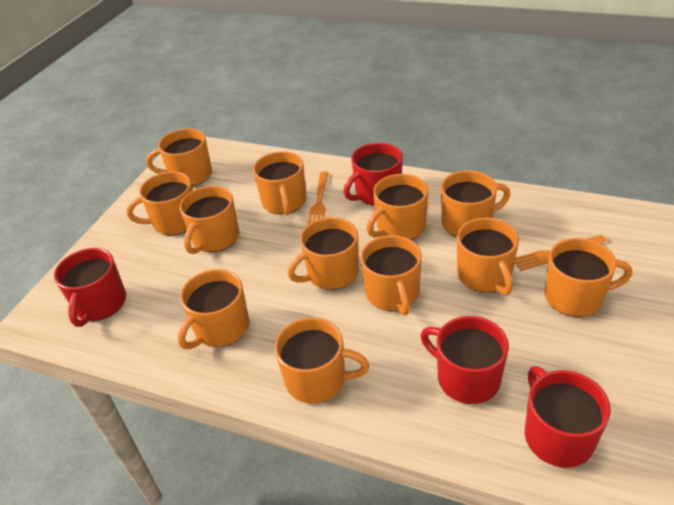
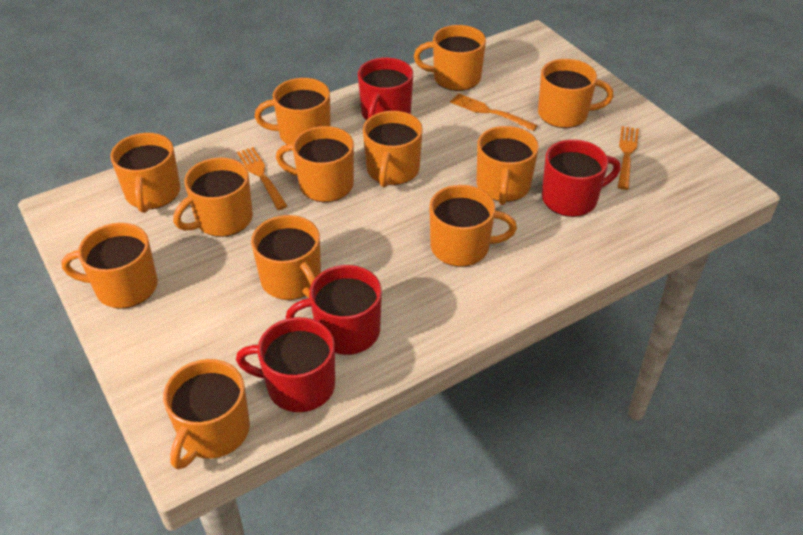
orange fork: 2 -> 3

